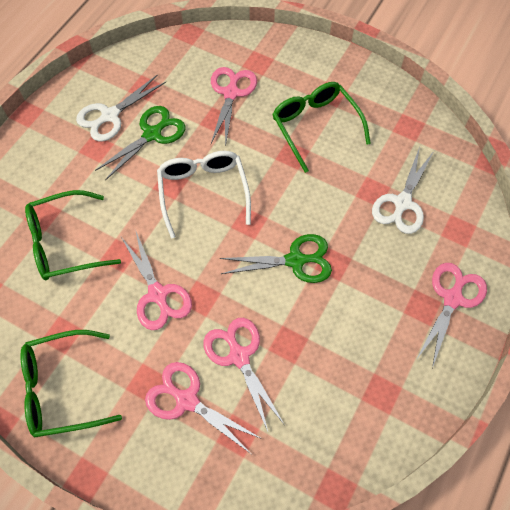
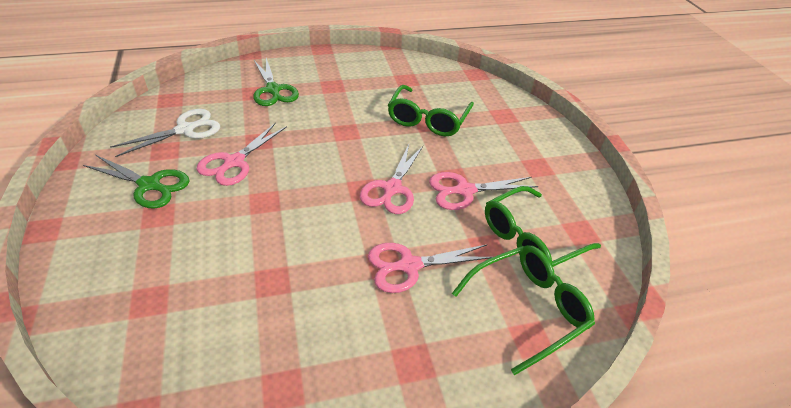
pink scissors: 5 -> 4
white glasses: 1 -> 0
white scissors: 2 -> 1

